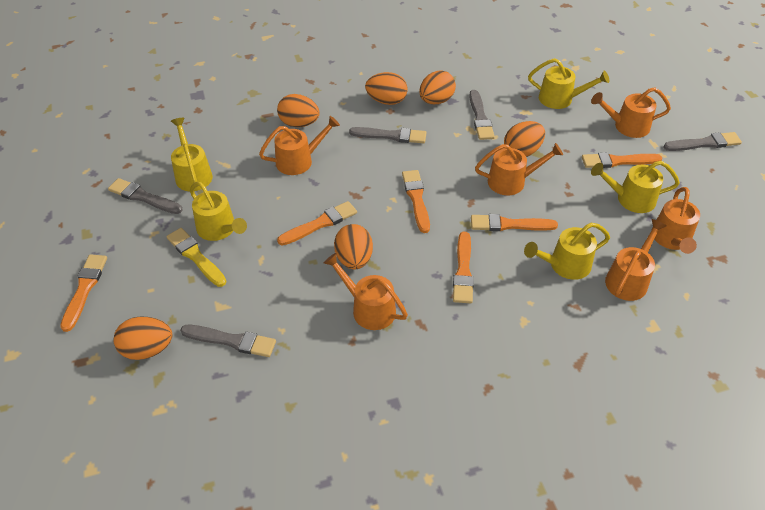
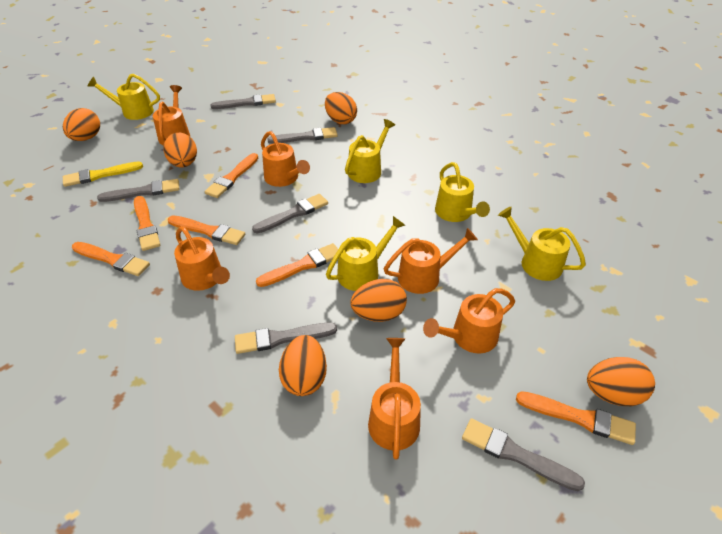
grey brush: 5 -> 6

